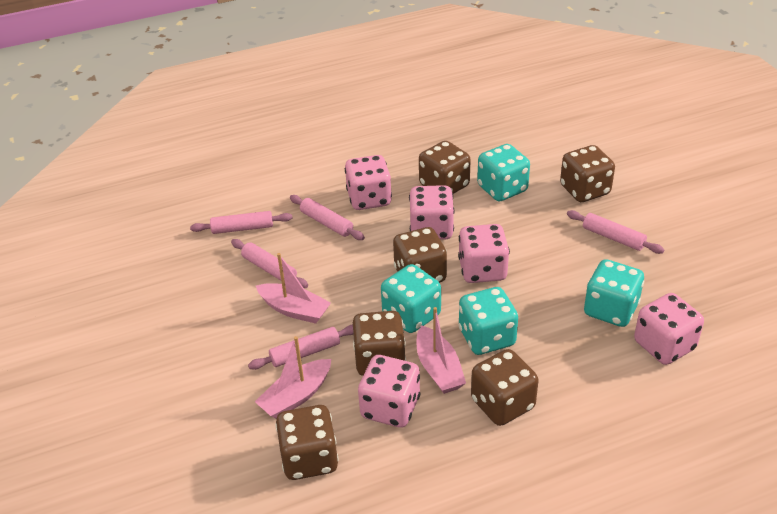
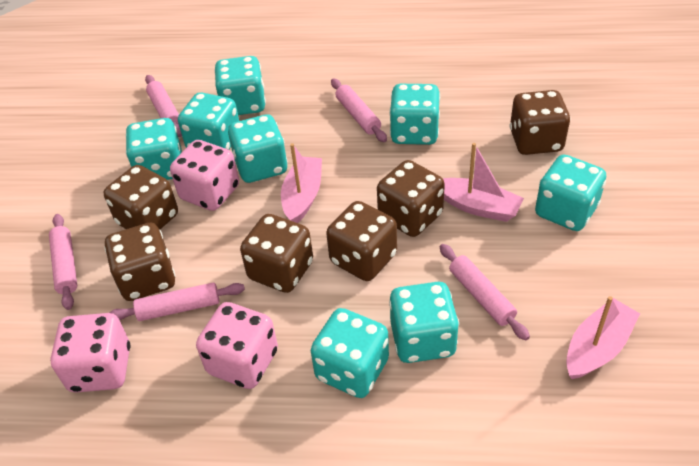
pink dice: 5 -> 3
turquoise dice: 4 -> 8

